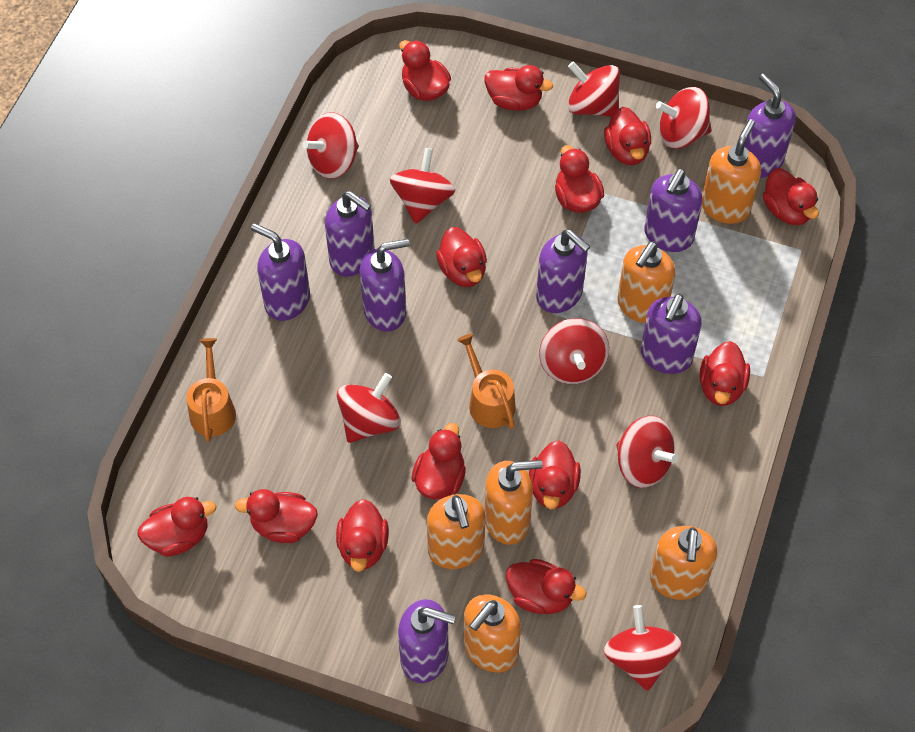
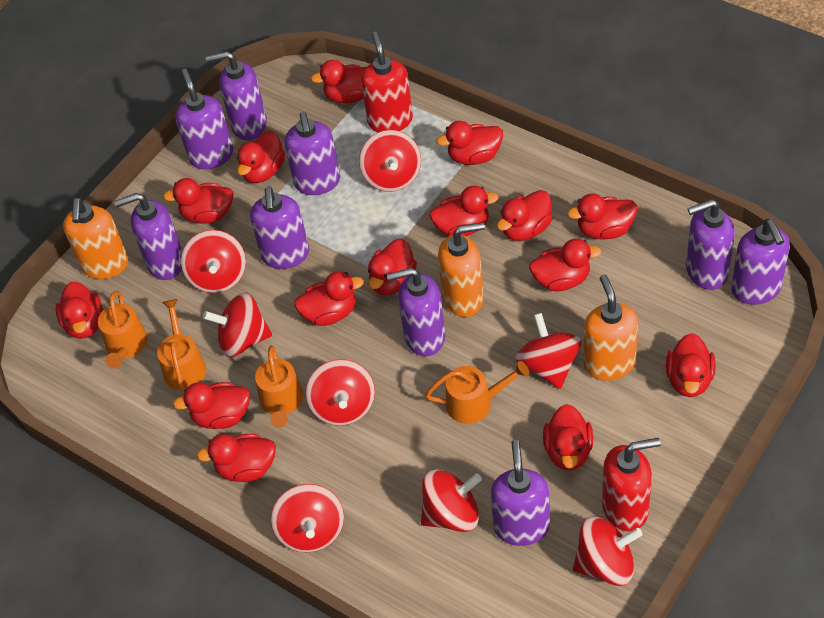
orange soap dispenser: 6 -> 3
orange watering can: 2 -> 4
purple soap dispenser: 8 -> 9
red duck: 13 -> 15
red soap dispenser: 0 -> 2

